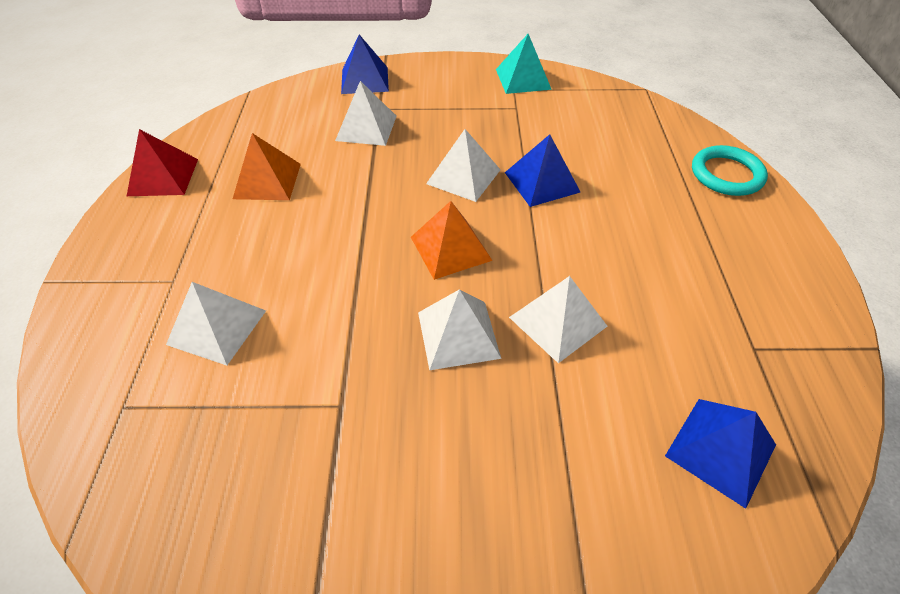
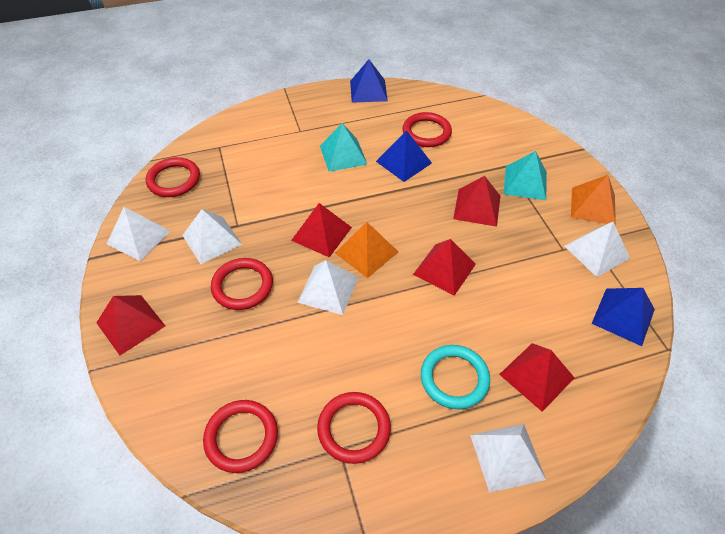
red pyramid: 1 -> 5
red ring: 0 -> 5
turquoise pyramid: 1 -> 2

